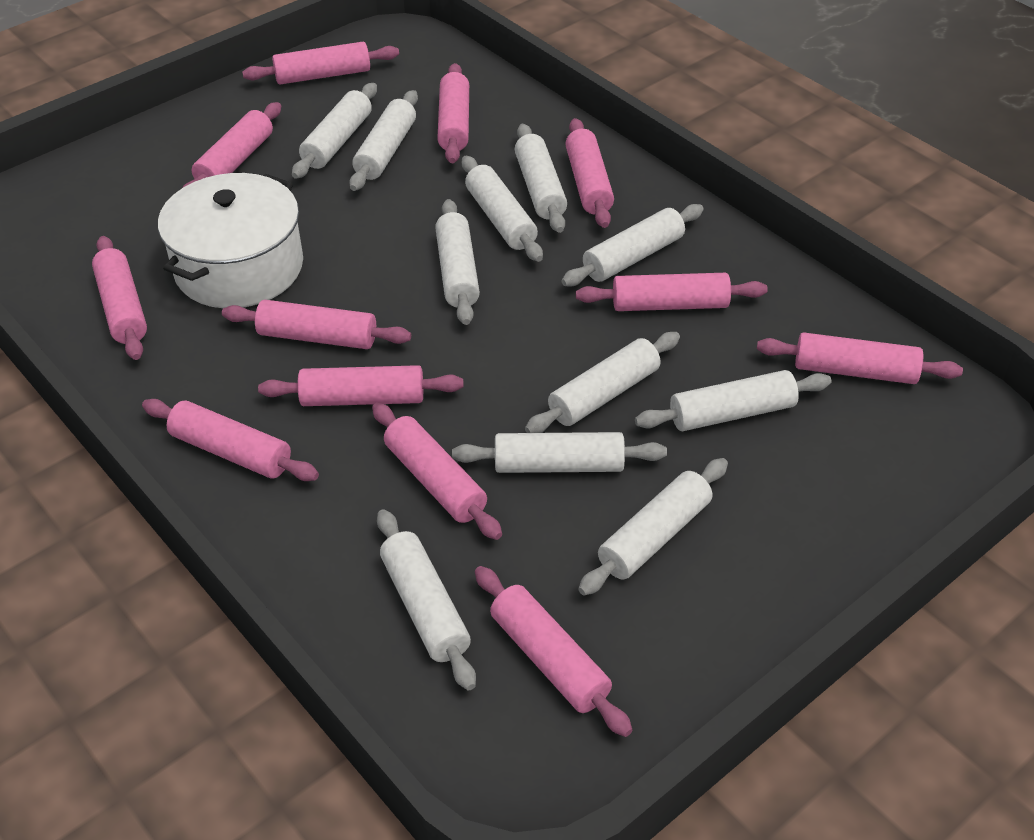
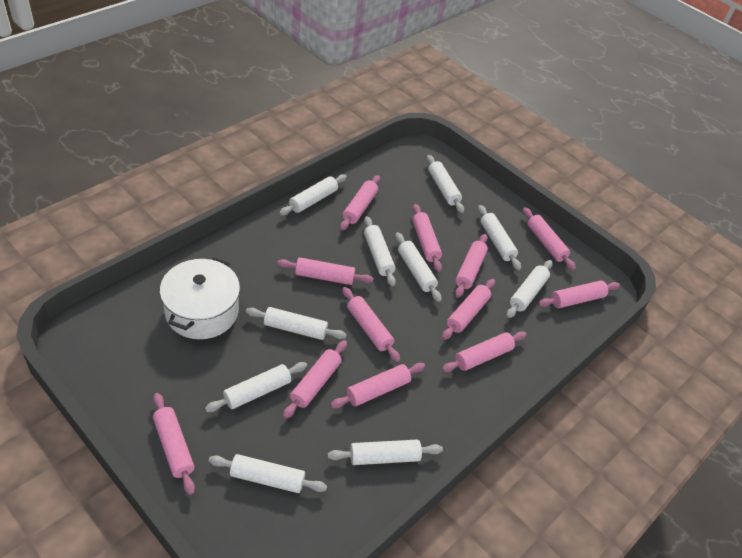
white rolling pin: 11 -> 10

